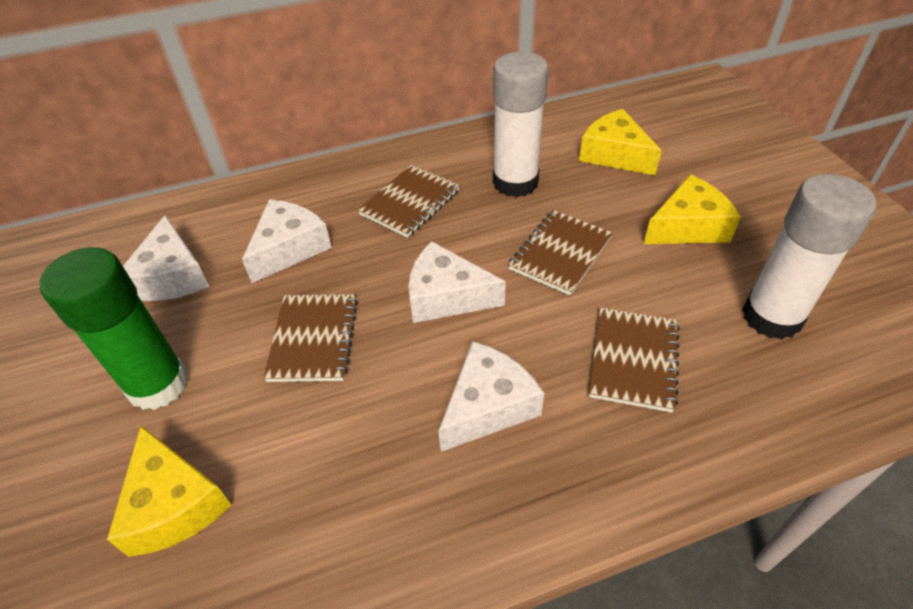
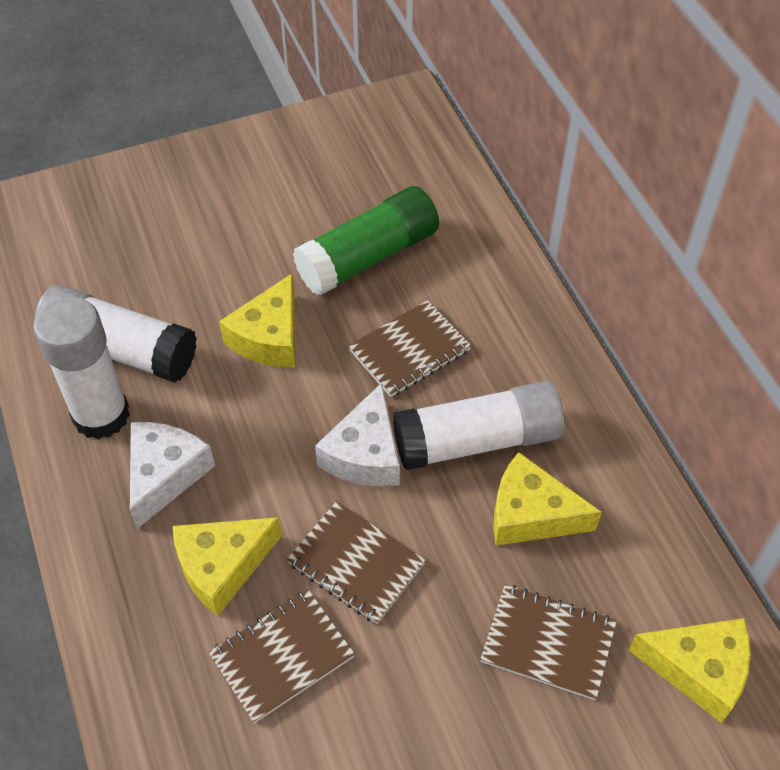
white cheese: 4 -> 2
white glue stick: 2 -> 3
yellow cheese: 3 -> 4

